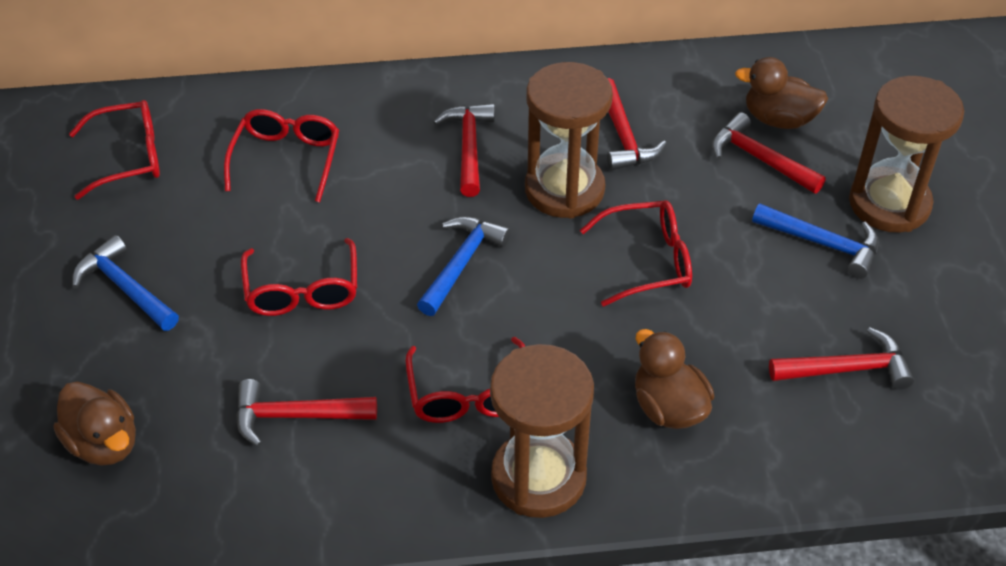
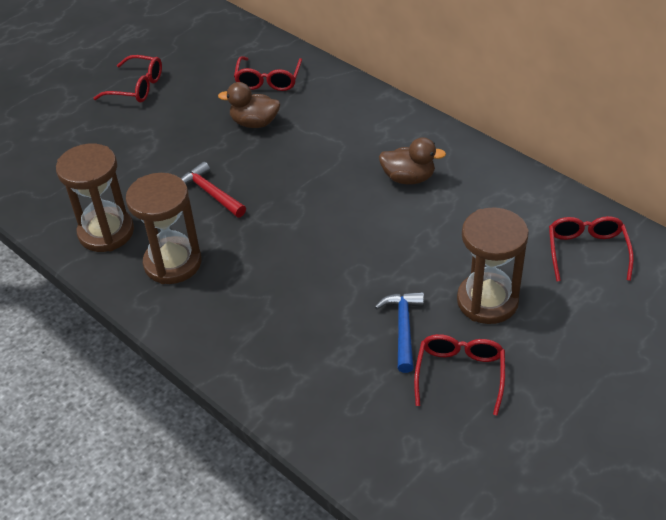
blue hammer: 3 -> 1
brown duck: 3 -> 2
red glasses: 5 -> 4
red hammer: 5 -> 1

